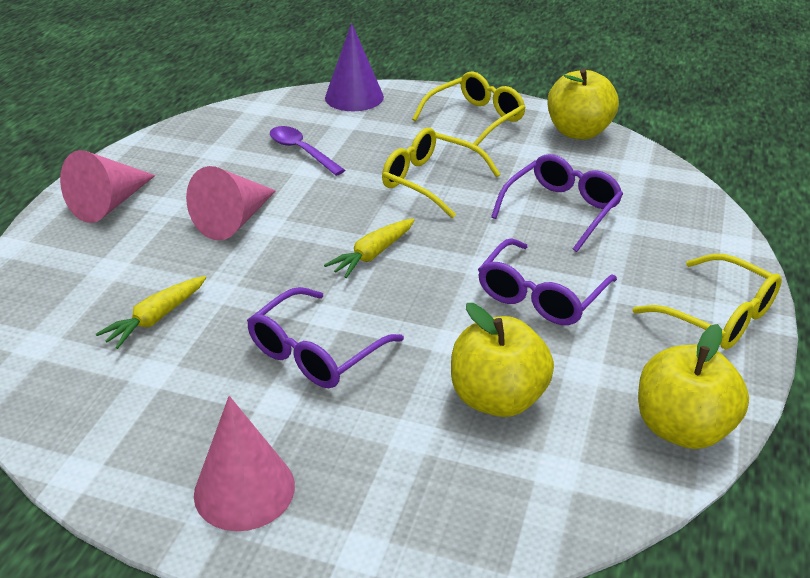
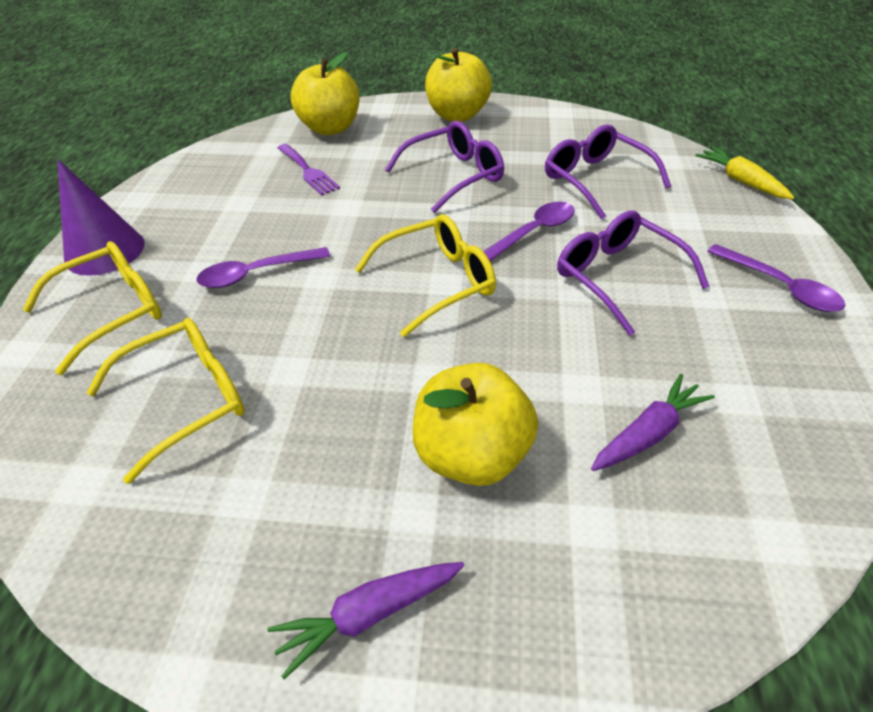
pink cone: 3 -> 0
purple carrot: 0 -> 2
purple fork: 0 -> 1
purple spoon: 1 -> 3
yellow carrot: 2 -> 1

